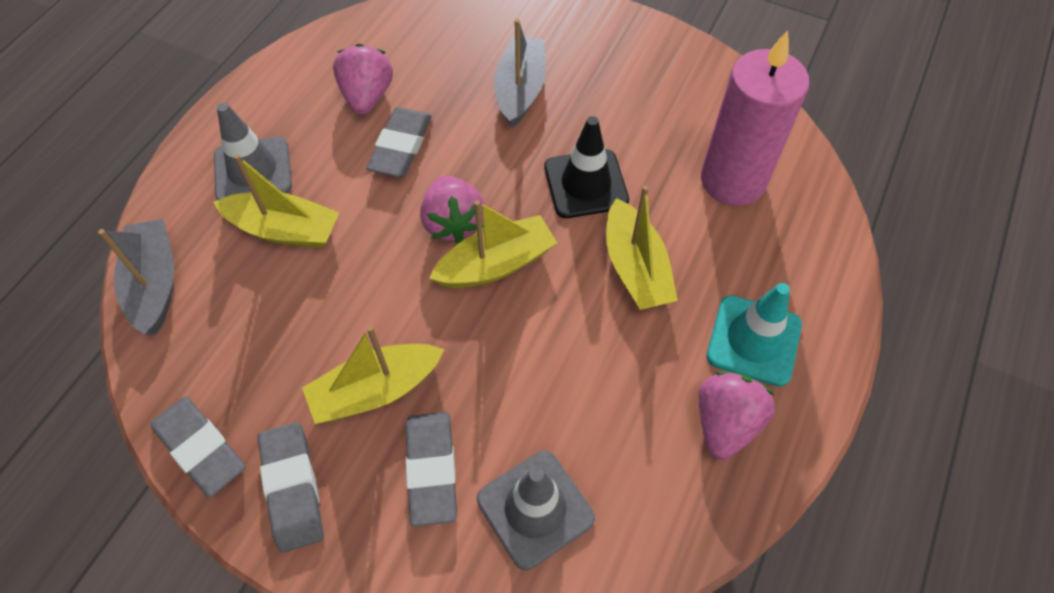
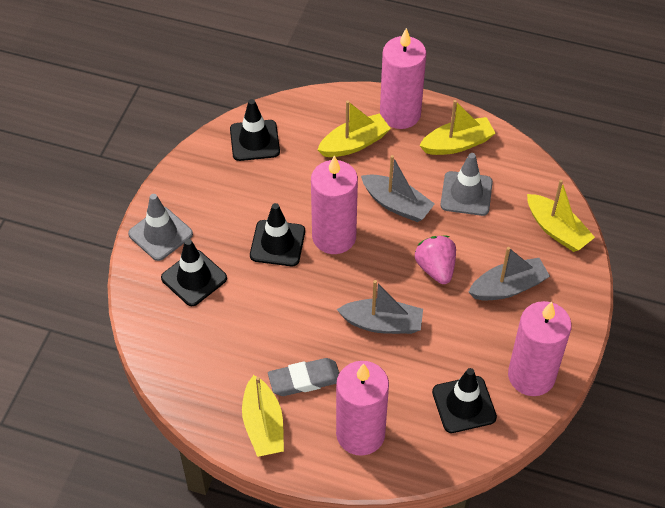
black traffic cone: 1 -> 4
grey boat: 2 -> 3
grey eraser: 4 -> 1
pink candle: 1 -> 4
pink strawberry: 3 -> 1
turquoise traffic cone: 1 -> 0

